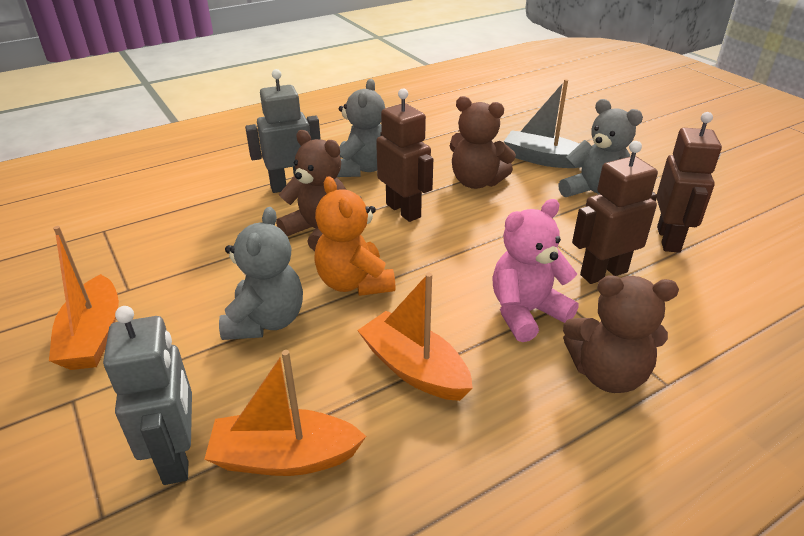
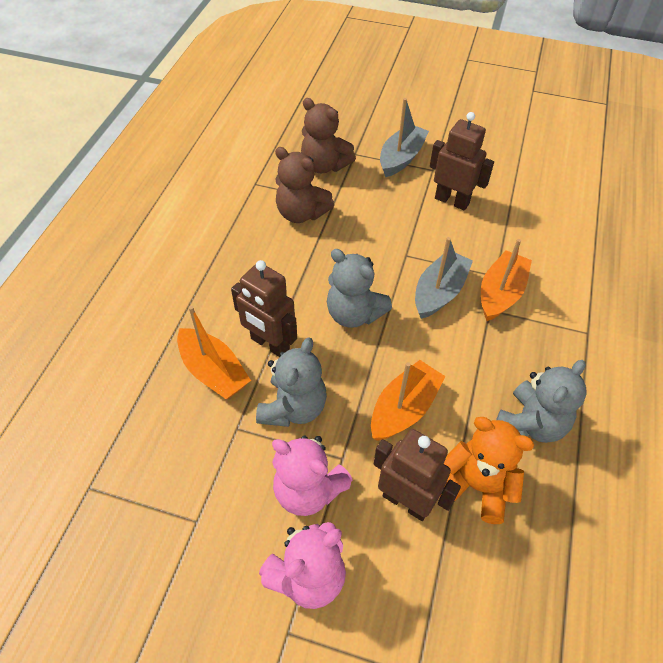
brown teddy bear: 3 -> 2
grey boat: 1 -> 2
grey robot: 2 -> 0
pink teddy bear: 1 -> 2

